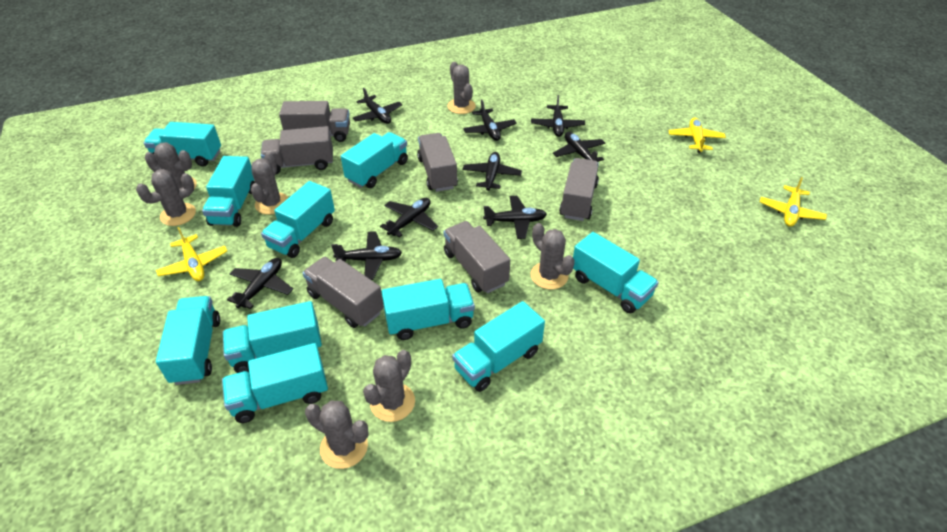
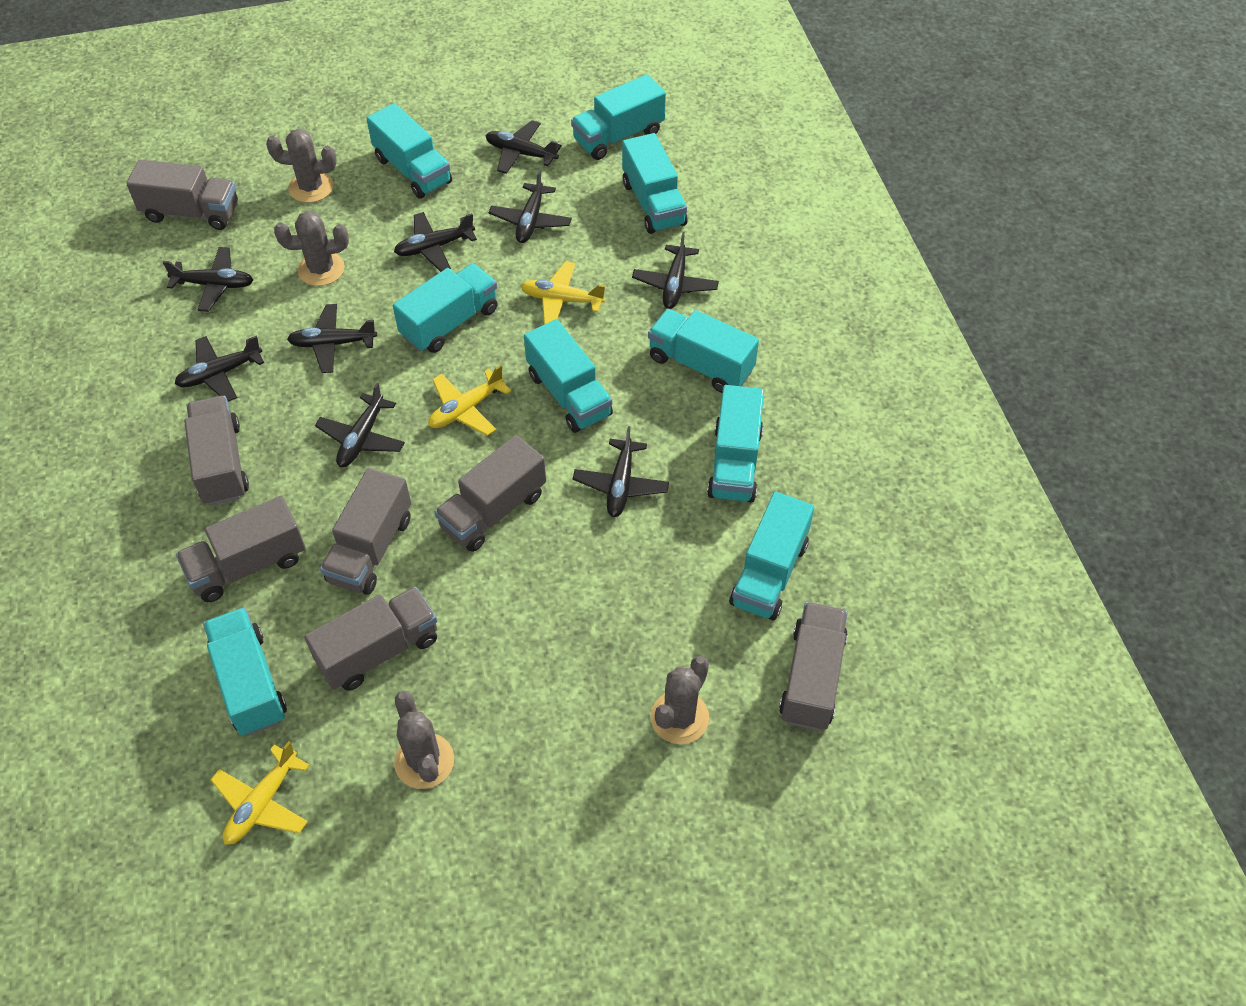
grey cactus: 7 -> 4
grey truck: 6 -> 7
turquoise truck: 10 -> 9

